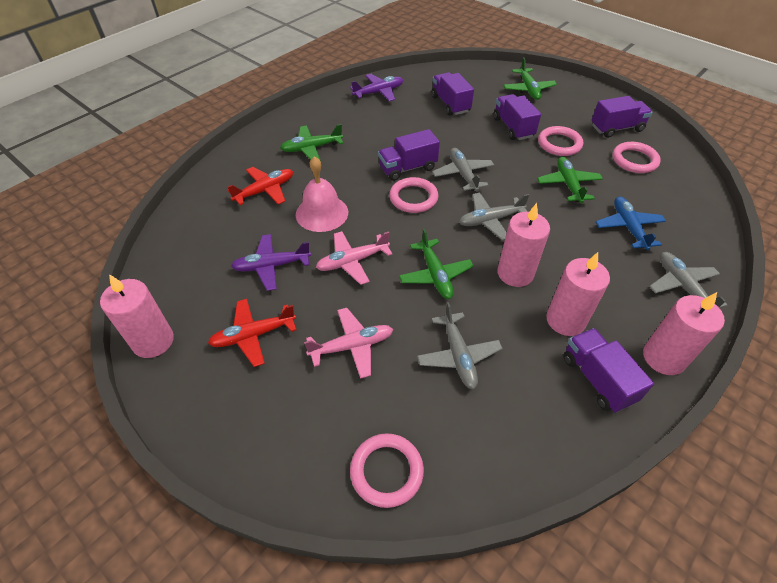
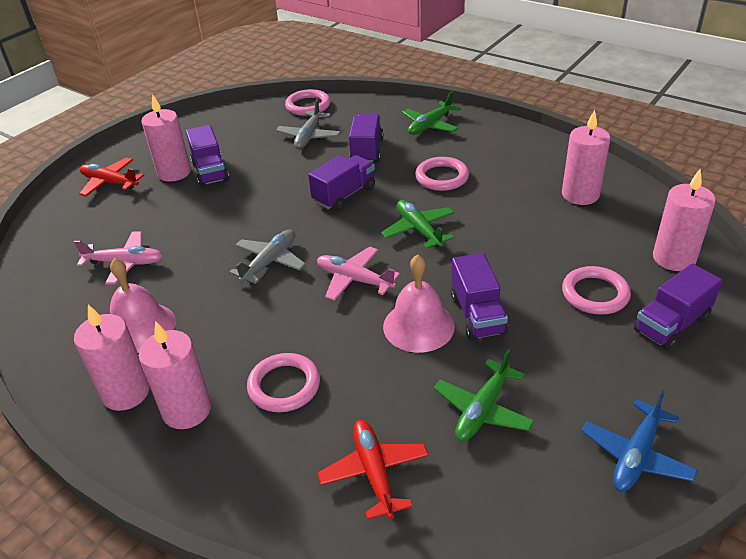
green plane: 4 -> 3
grey plane: 4 -> 2
pink bell: 1 -> 2
pink candle: 4 -> 5
purple plane: 2 -> 0

